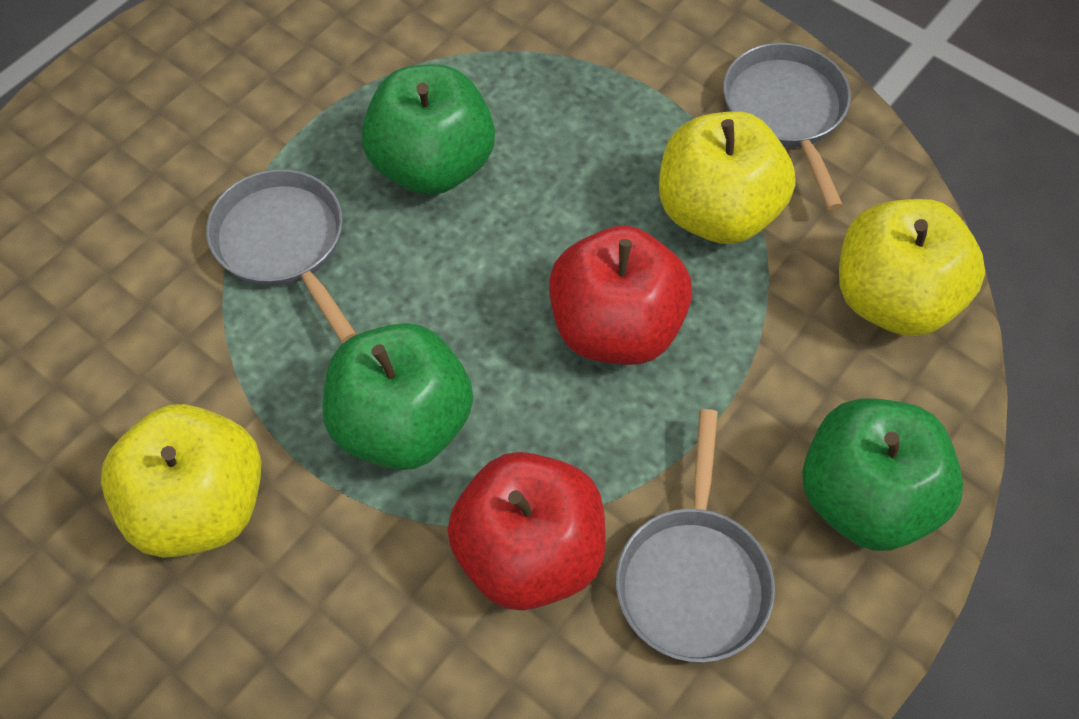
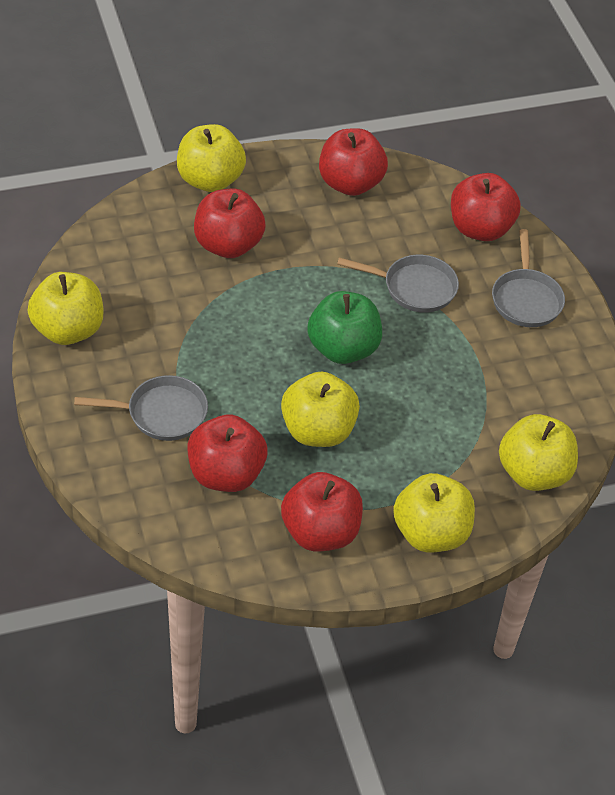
green apple: 3 -> 1
red apple: 2 -> 5
yellow apple: 3 -> 5

